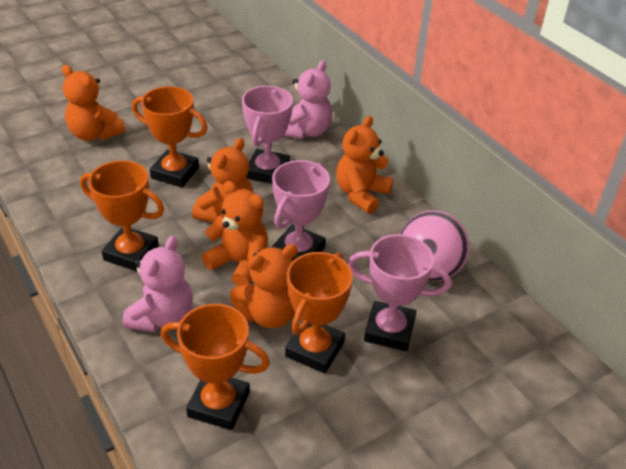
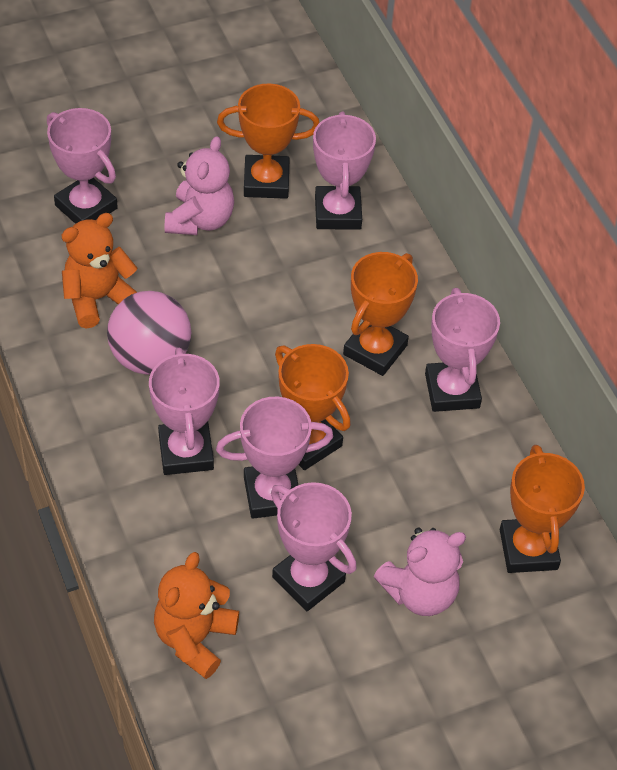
orange teddy bear: 5 -> 2
pink trophy: 3 -> 6

